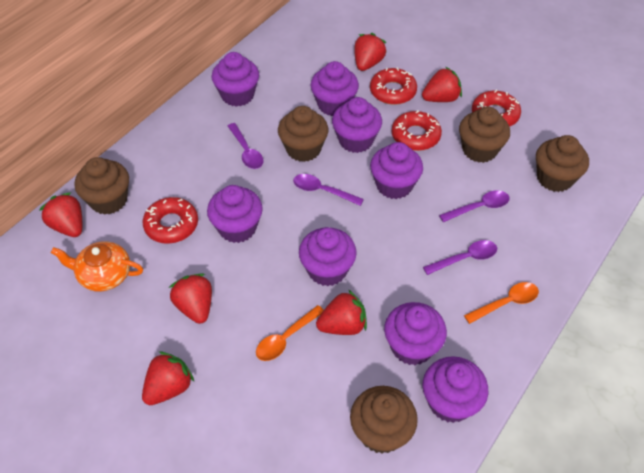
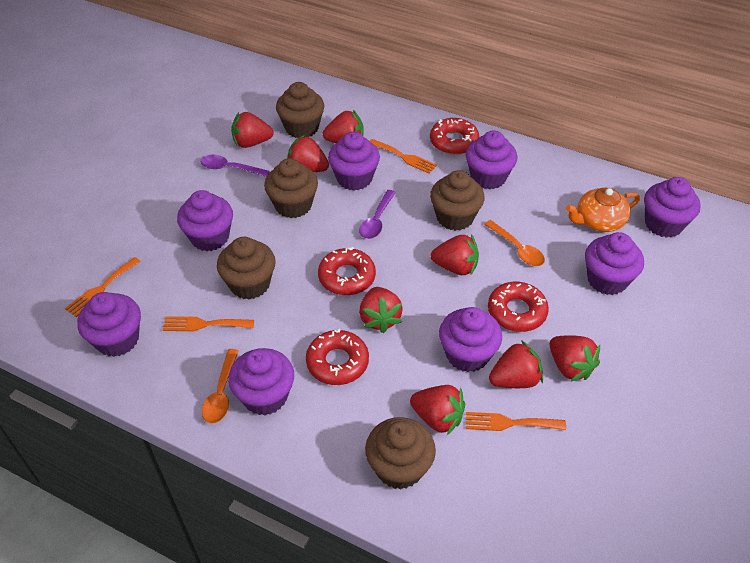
orange fork: 0 -> 4
purple spoon: 4 -> 2
red strawberry: 6 -> 8

